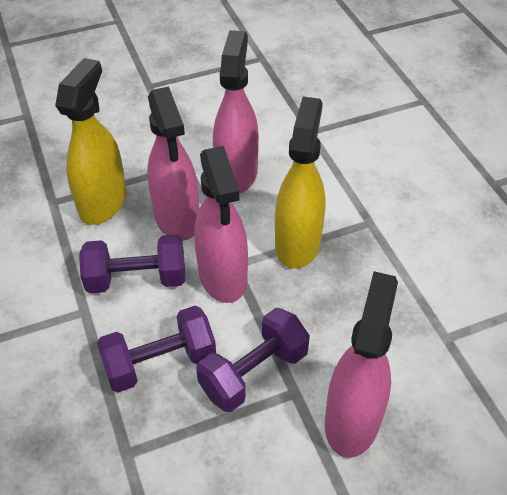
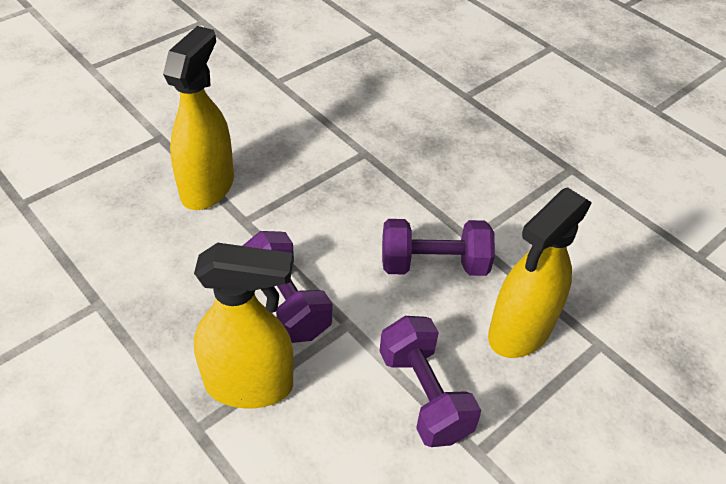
pink spray bottle: 4 -> 0
yellow spray bottle: 2 -> 3

